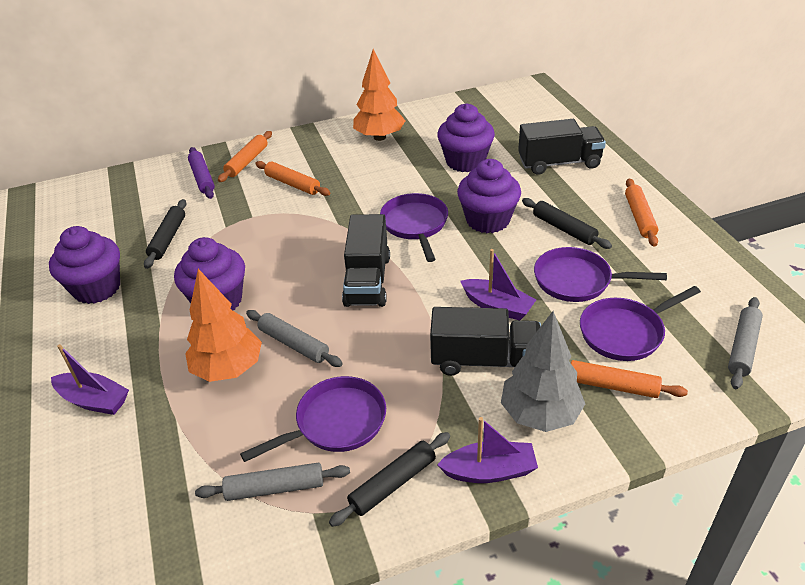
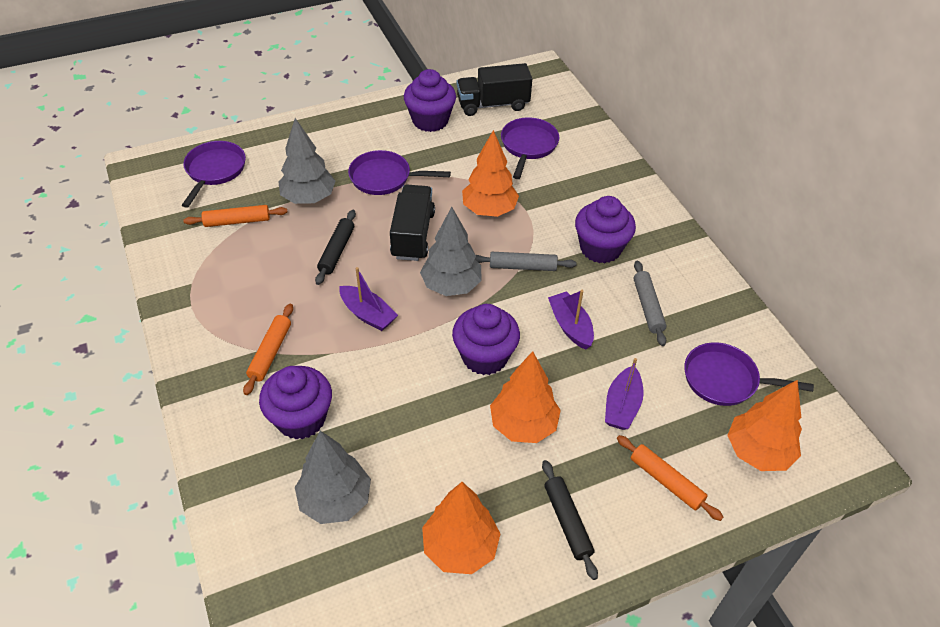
black rolling pin: 3 -> 2
black truck: 3 -> 2
grey rolling pin: 3 -> 2
grey tree: 1 -> 3
orange rolling pin: 4 -> 3
orange tree: 2 -> 4
purple rolling pin: 1 -> 0

